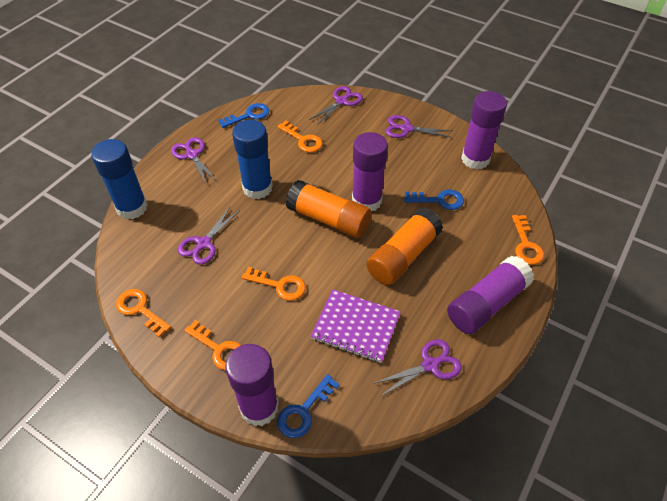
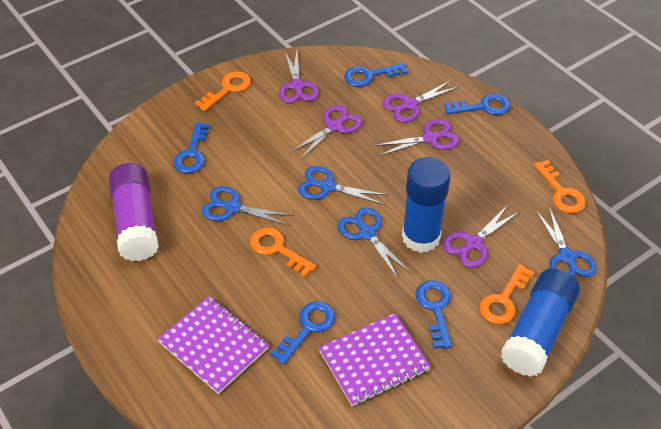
blue key: 3 -> 5
blue scissors: 0 -> 4
orange glue stick: 2 -> 0
orange key: 5 -> 4
purple glue stick: 4 -> 1
purple notebook: 1 -> 2

